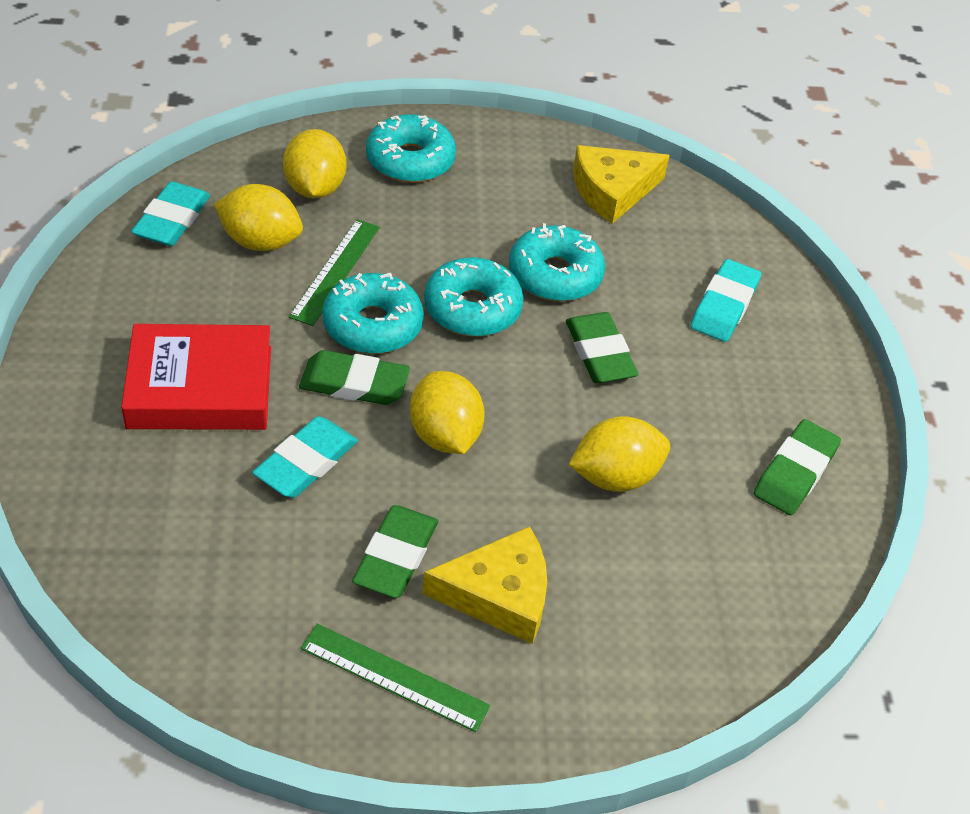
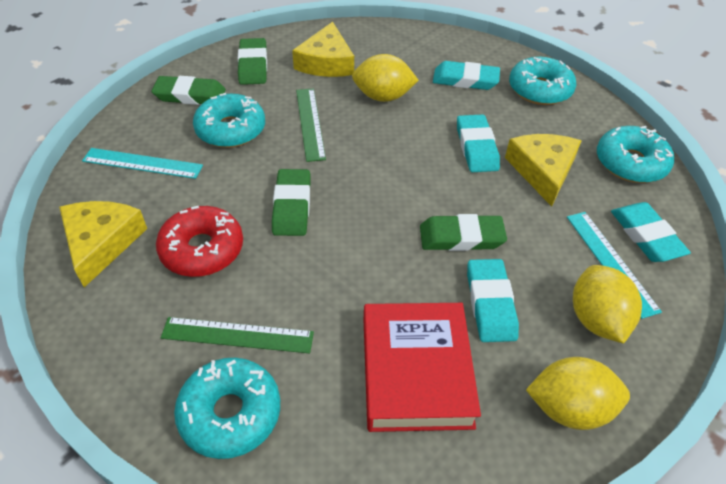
red donut: 0 -> 1
turquoise eraser: 3 -> 4
turquoise ruler: 0 -> 2
yellow cheese: 2 -> 3
yellow lemon: 4 -> 3

